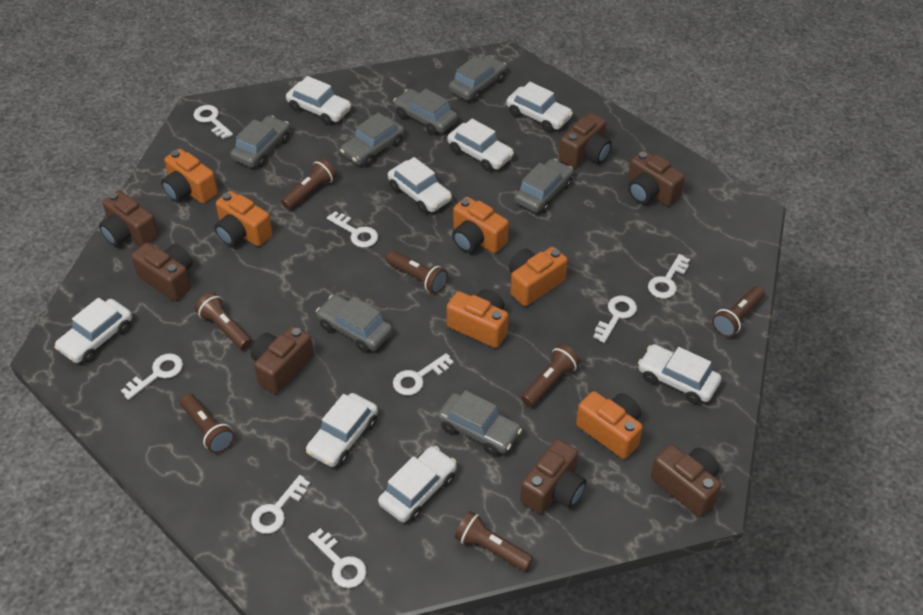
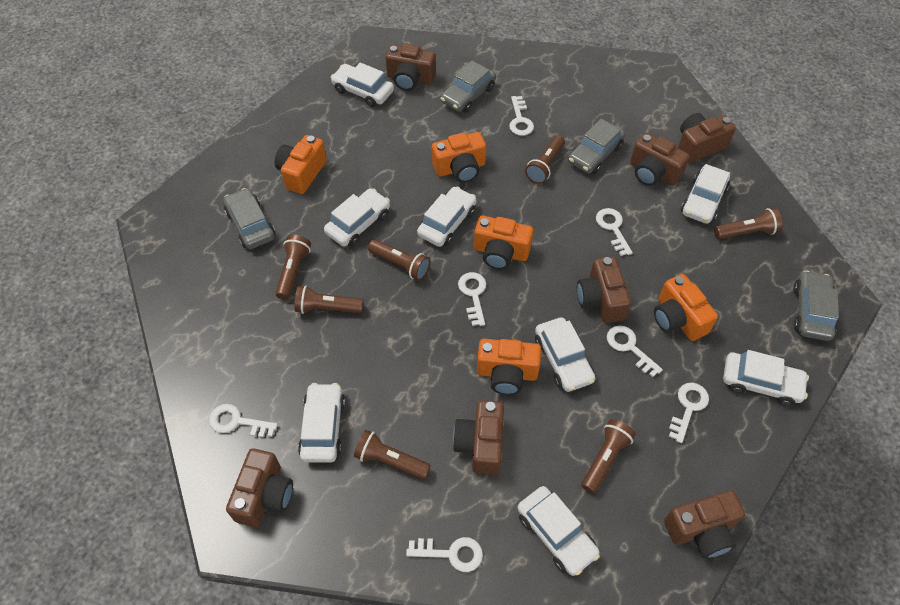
grey car: 7 -> 4
orange camera: 6 -> 5
white key: 8 -> 7

